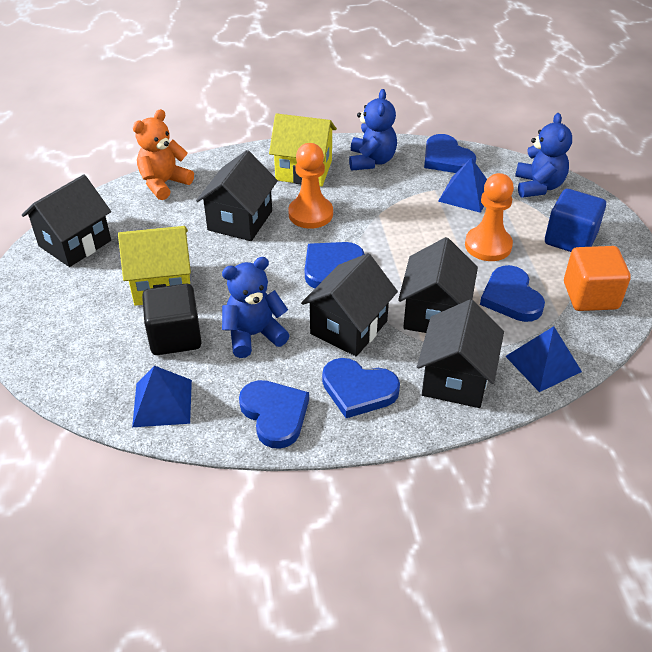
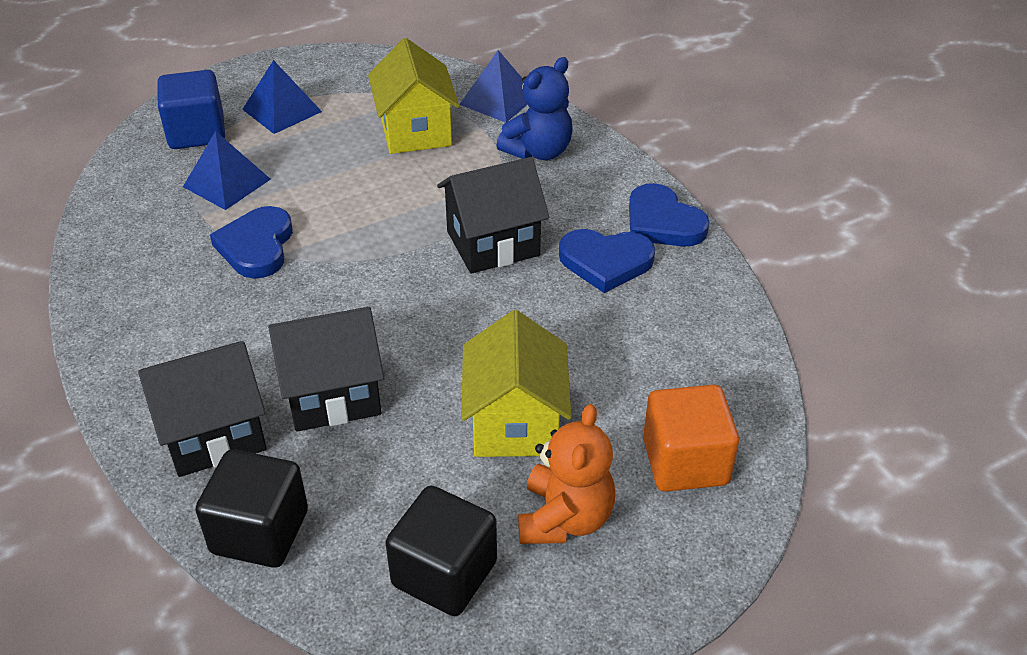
black cube: 1 -> 2
black house: 5 -> 3
blue heart: 5 -> 3
blue teddy bear: 3 -> 1
orange pawn: 2 -> 0

